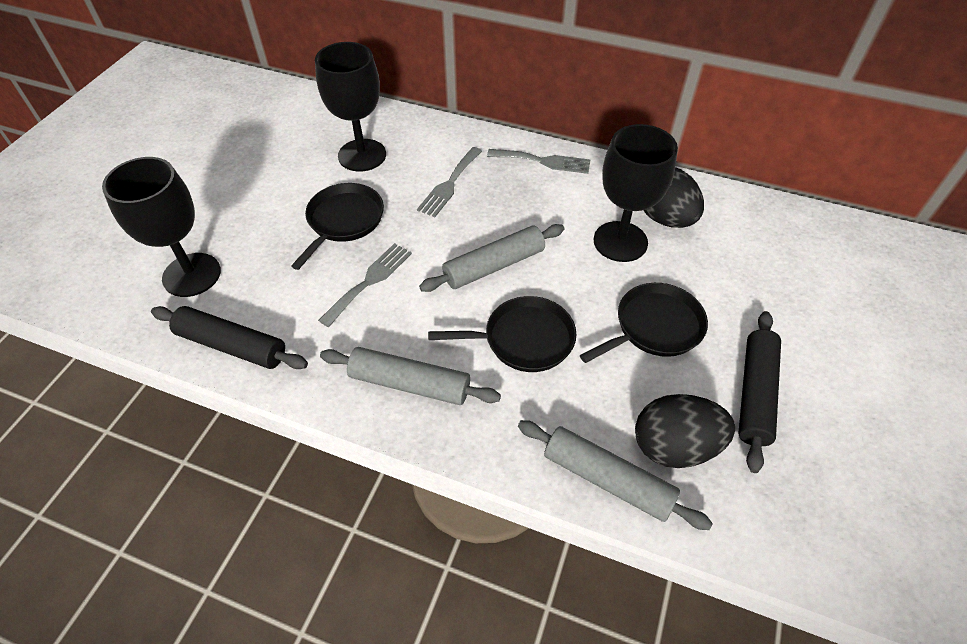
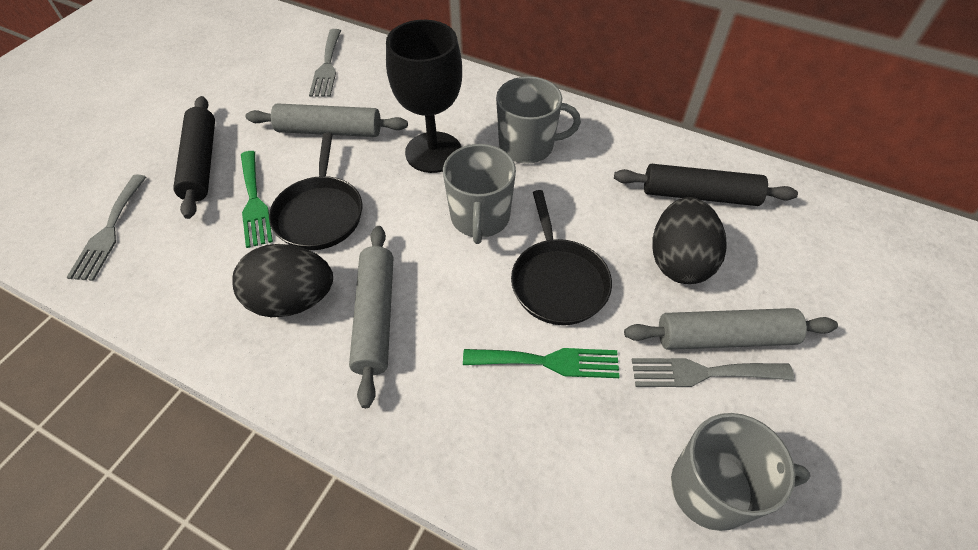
black goblet: 3 -> 1
black pan: 3 -> 2
green fork: 0 -> 2
grey mug: 0 -> 3

